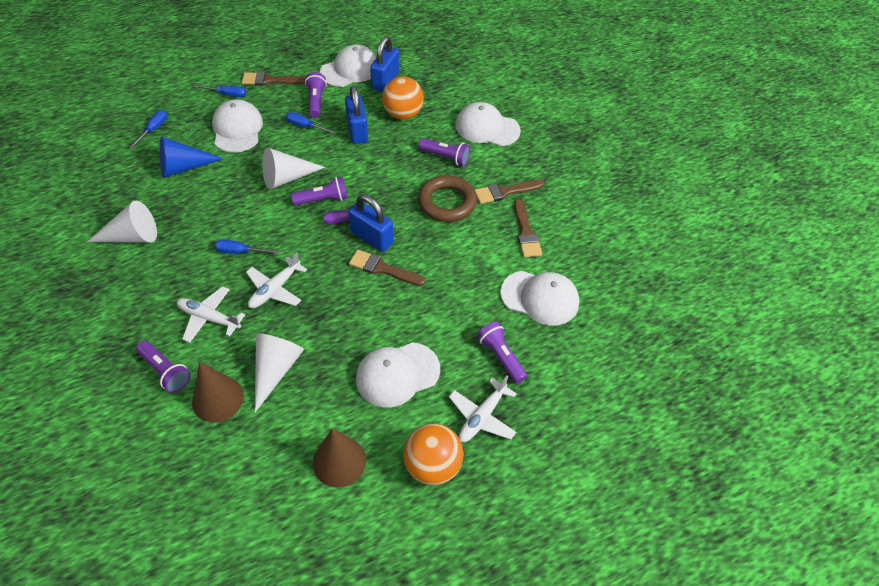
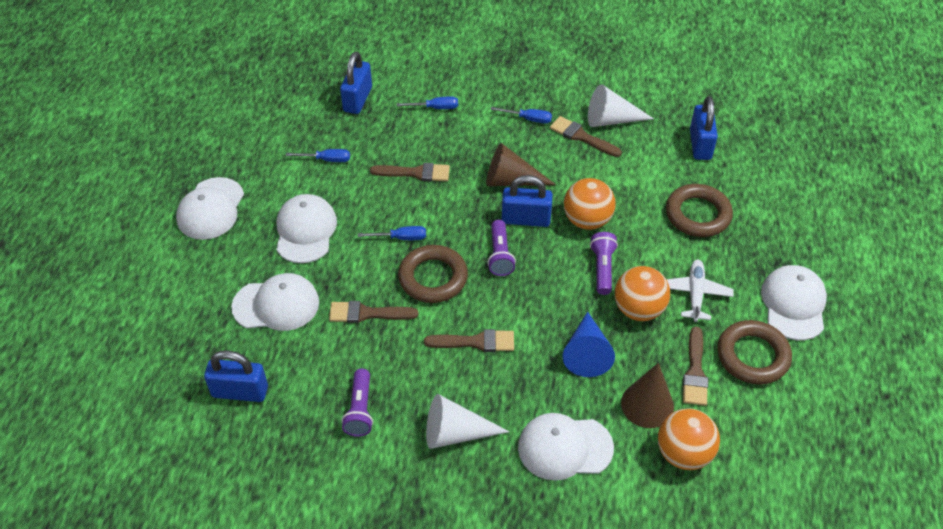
blue padlock: 3 -> 4
brown brush: 4 -> 5
brown ring: 1 -> 3
orange ball: 2 -> 3
purple flashlight: 5 -> 3
purple screwdriver: 1 -> 0
white cone: 3 -> 2
white plane: 3 -> 1

